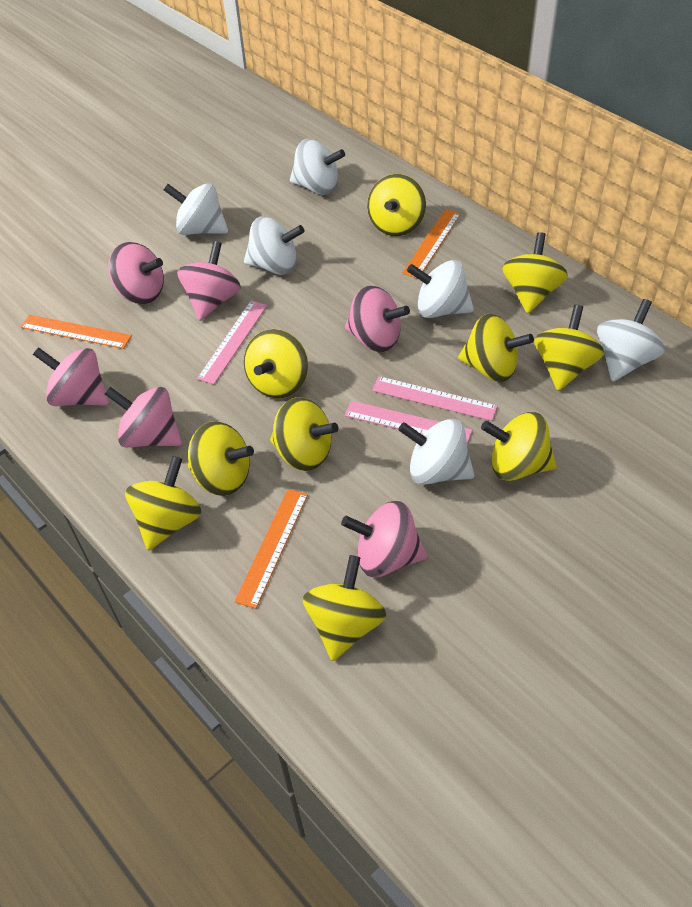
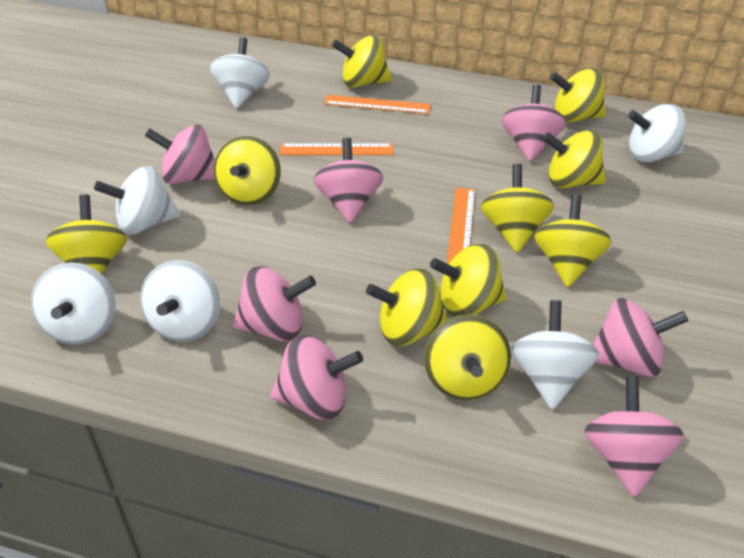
pink ruler: 3 -> 0
pink spinning top: 6 -> 7

